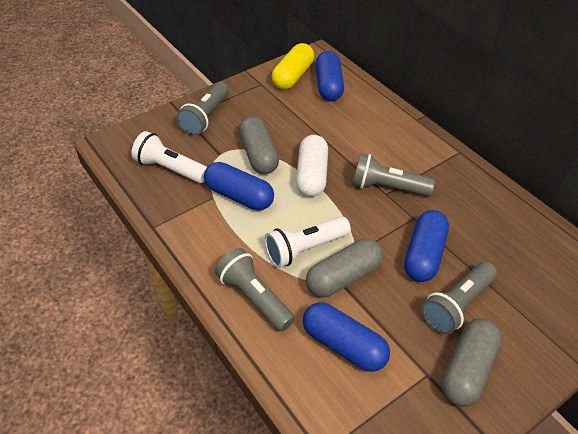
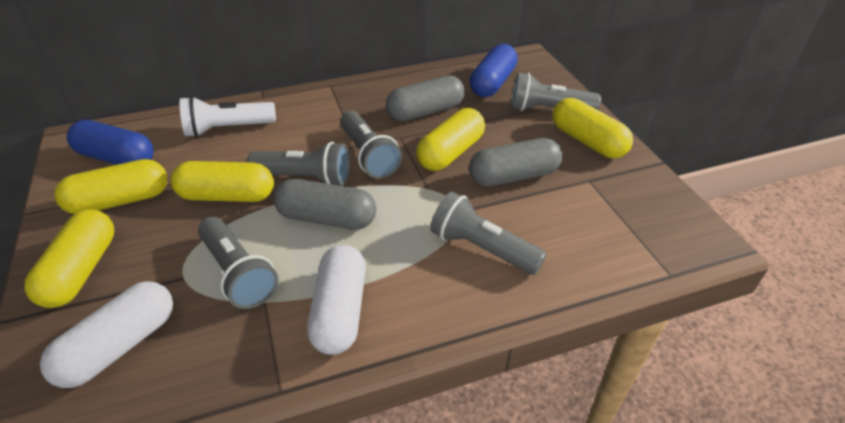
blue capsule: 4 -> 2
grey flashlight: 4 -> 5
white capsule: 1 -> 2
white flashlight: 2 -> 1
yellow capsule: 1 -> 5

